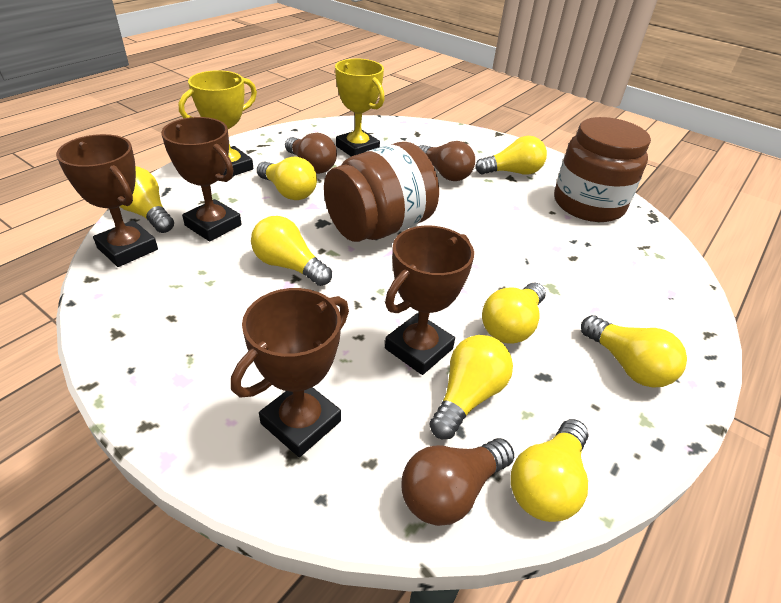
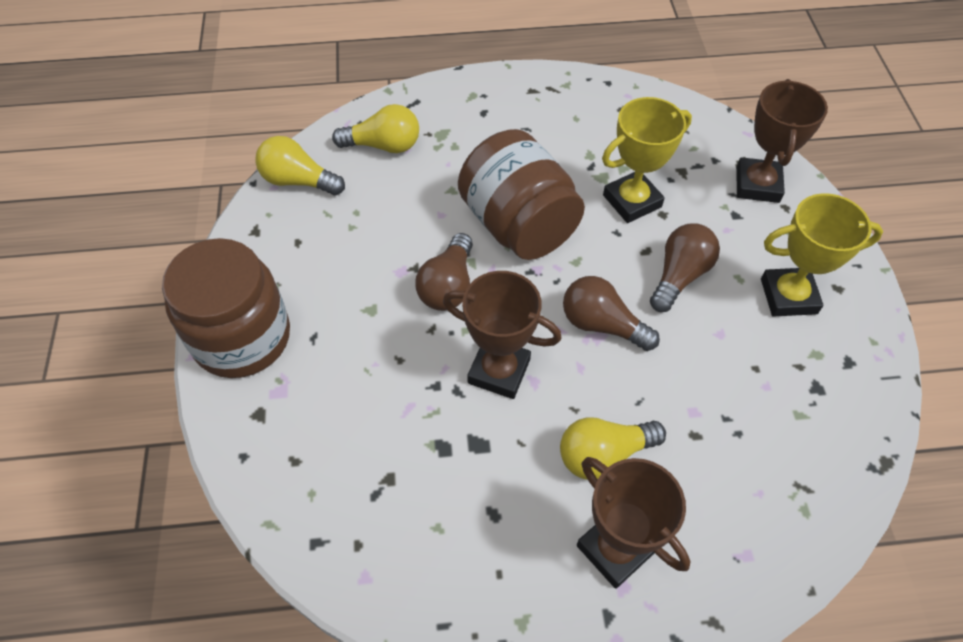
brown trophy: 4 -> 3
yellow light bulb: 8 -> 3

